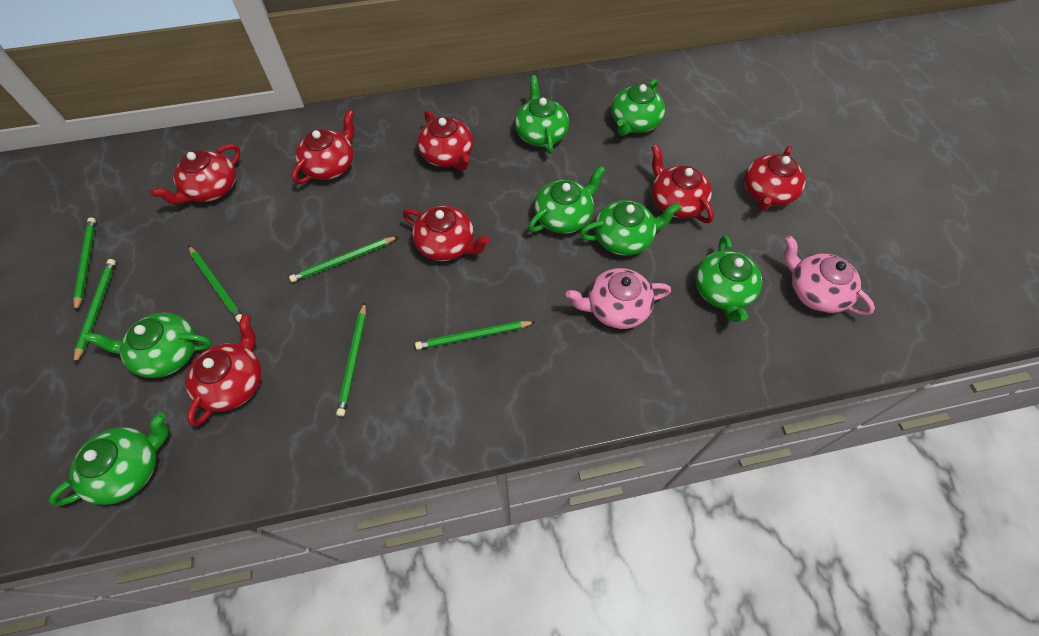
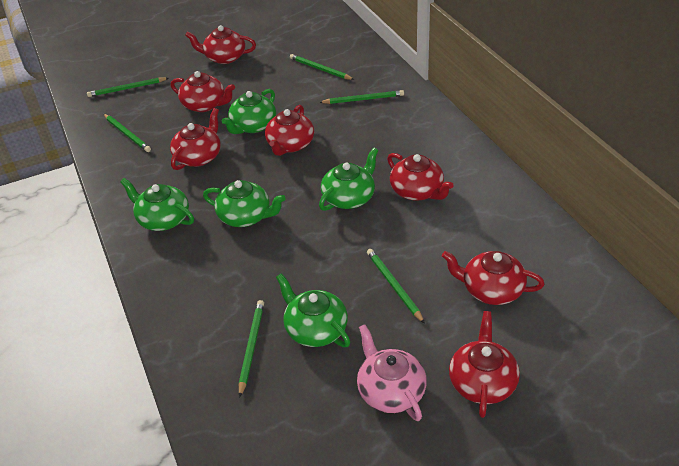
green teapot: 7 -> 5
pink teapot: 2 -> 1

